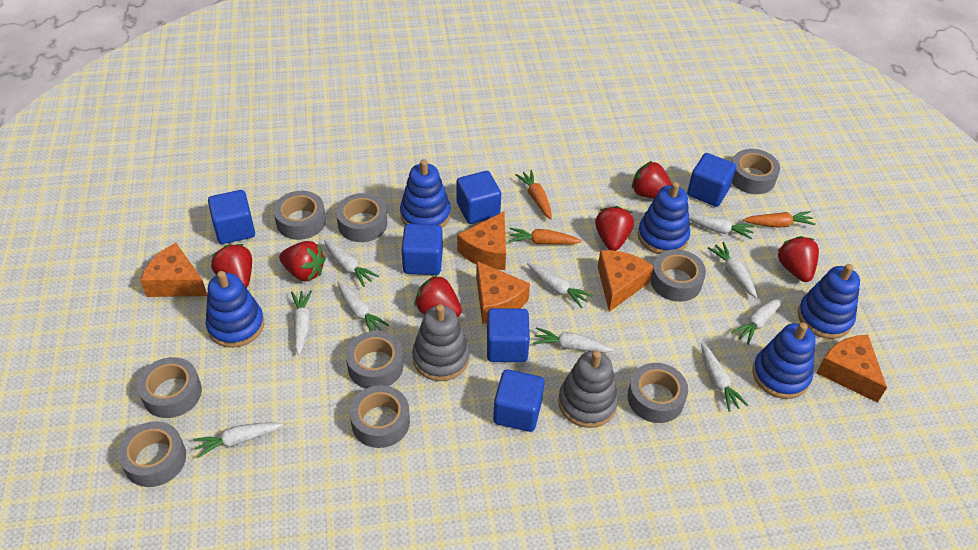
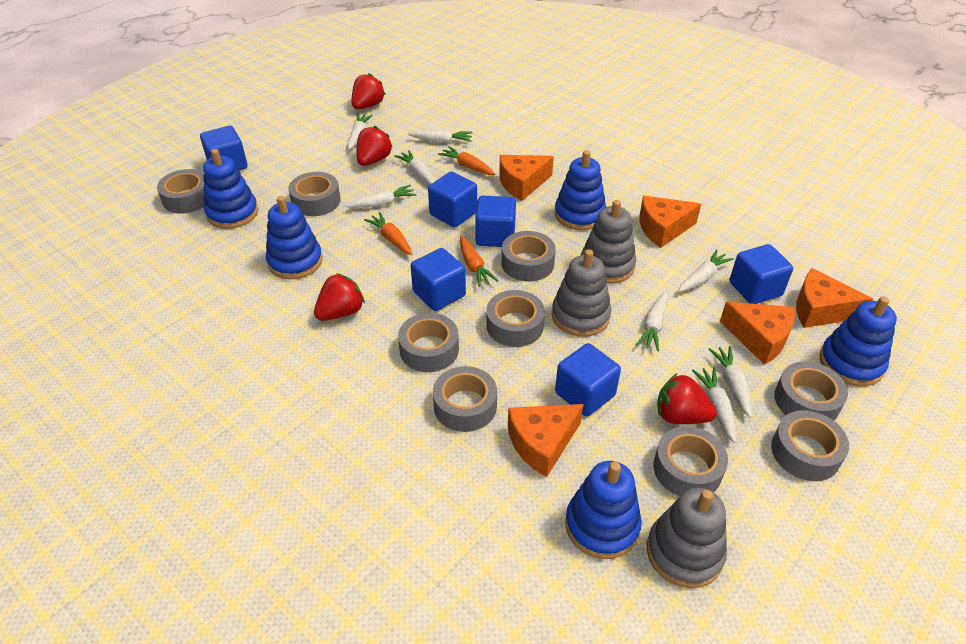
grey stacking toy: 2 -> 3
red strawberry: 6 -> 4
white carrot: 10 -> 8

